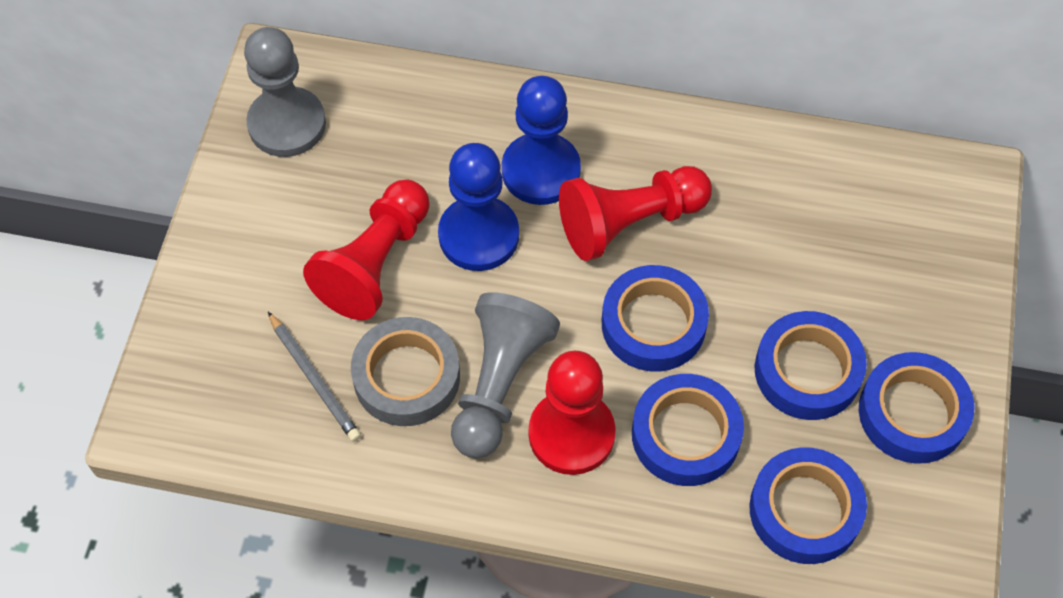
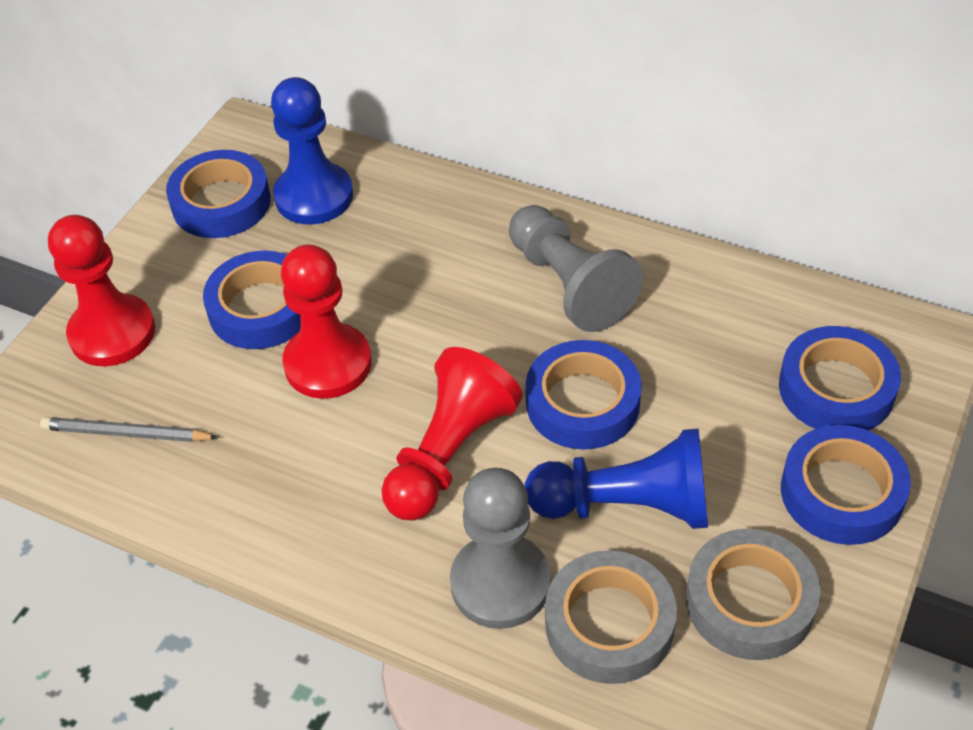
grey tape: 1 -> 2

